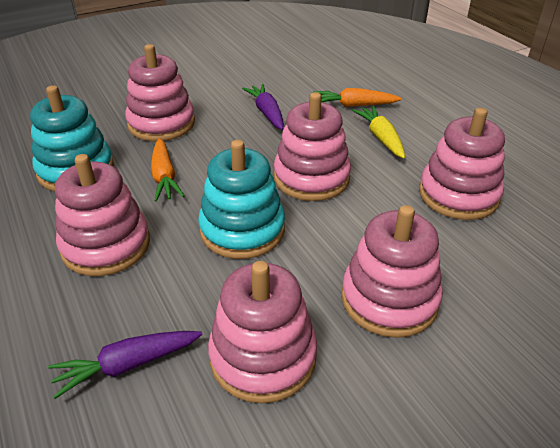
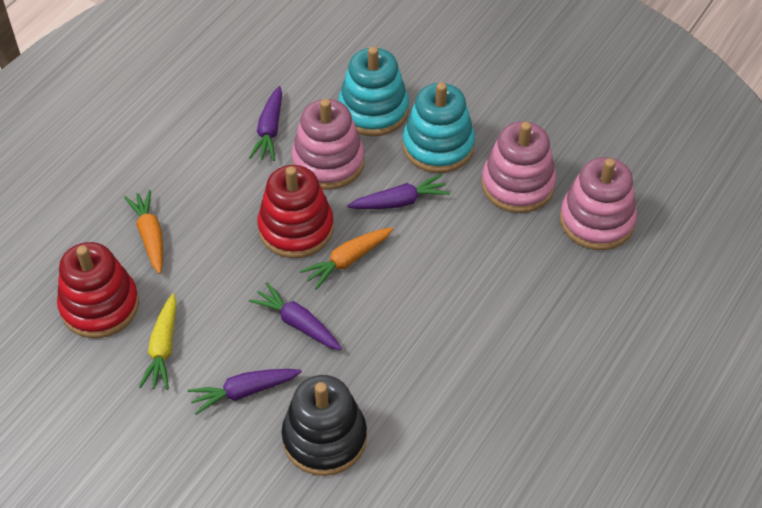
black stacking toy: 0 -> 1
pink stacking toy: 6 -> 3
purple carrot: 2 -> 4
red stacking toy: 0 -> 2

